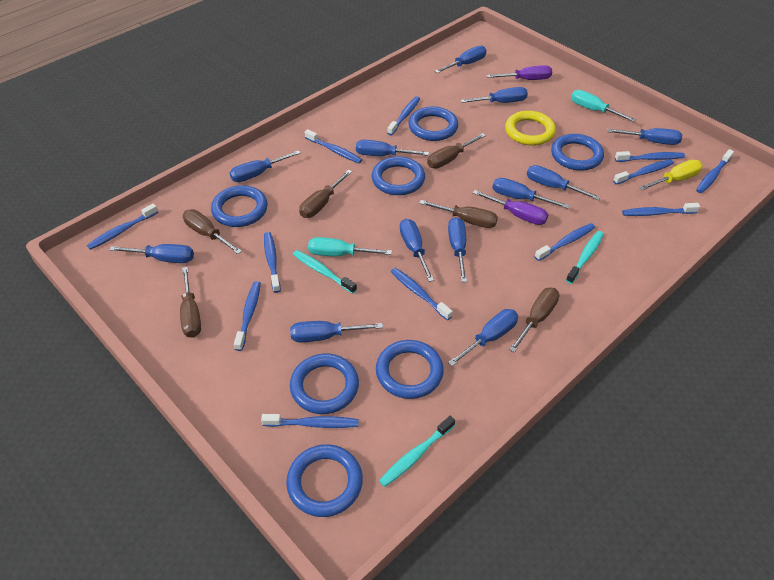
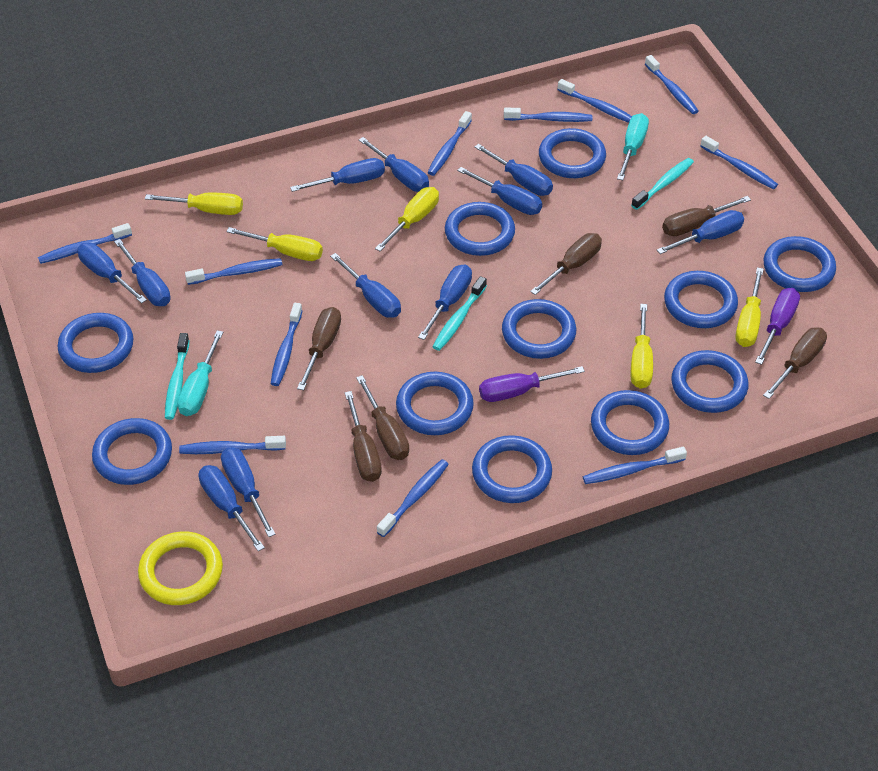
blue ring: 7 -> 11
blue screwdriver: 12 -> 11
blue toothbrush: 12 -> 11
yellow screwdriver: 1 -> 5

